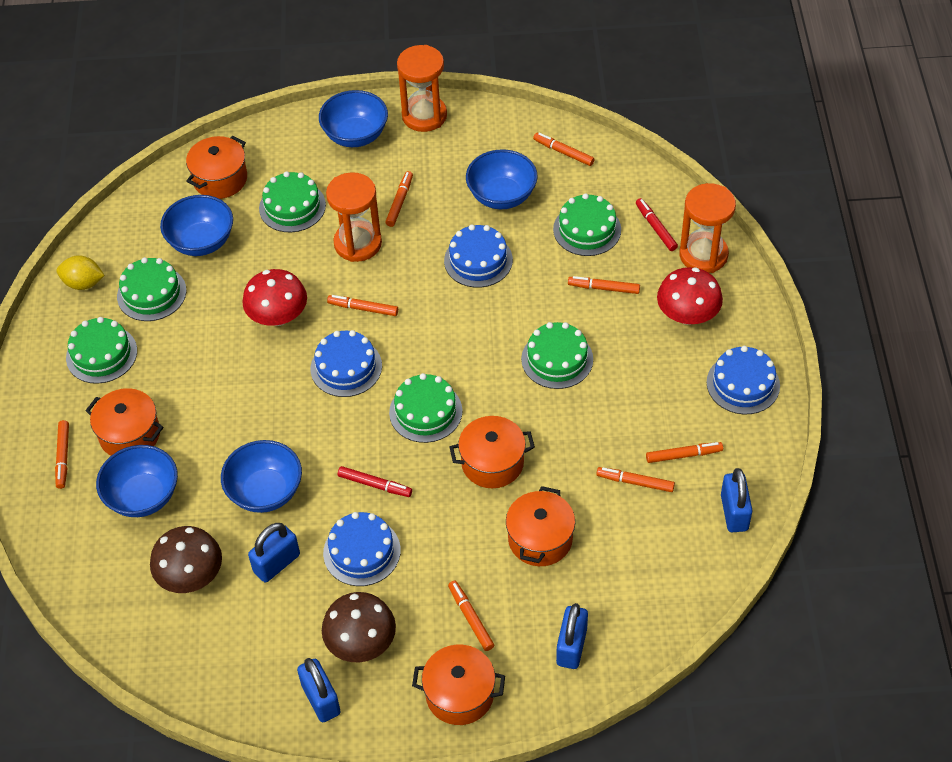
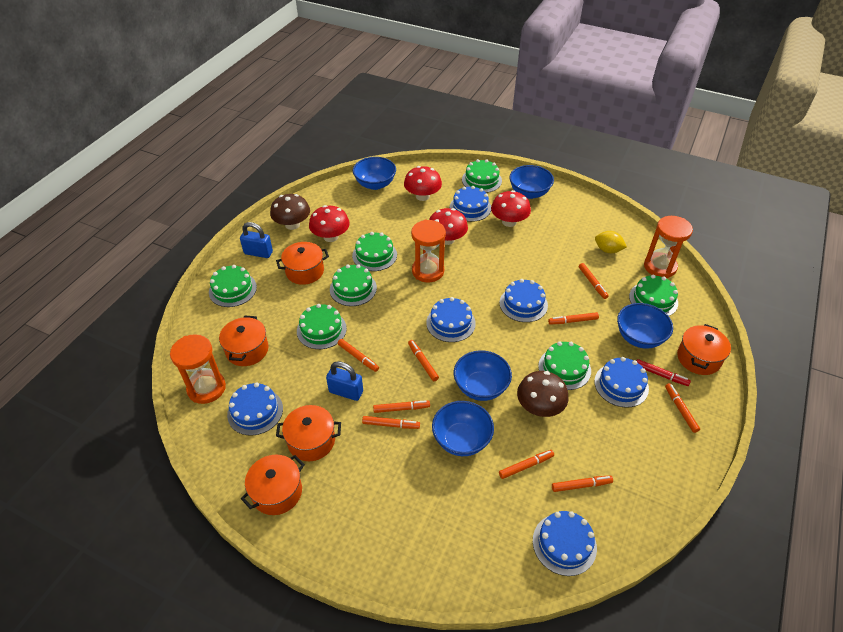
blue cake: 4 -> 6
blue padlock: 4 -> 2
green cake: 6 -> 7
orange marker: 8 -> 9
red marker: 2 -> 1
red mushroom: 2 -> 4

